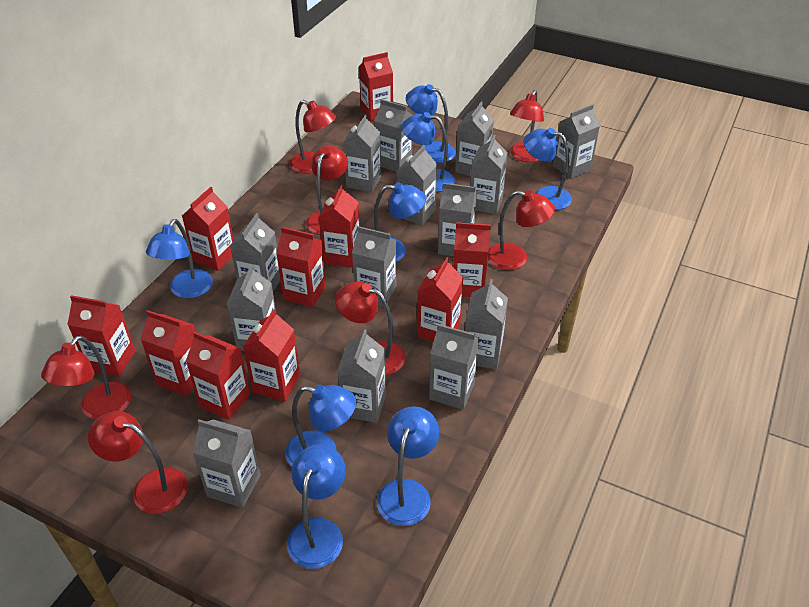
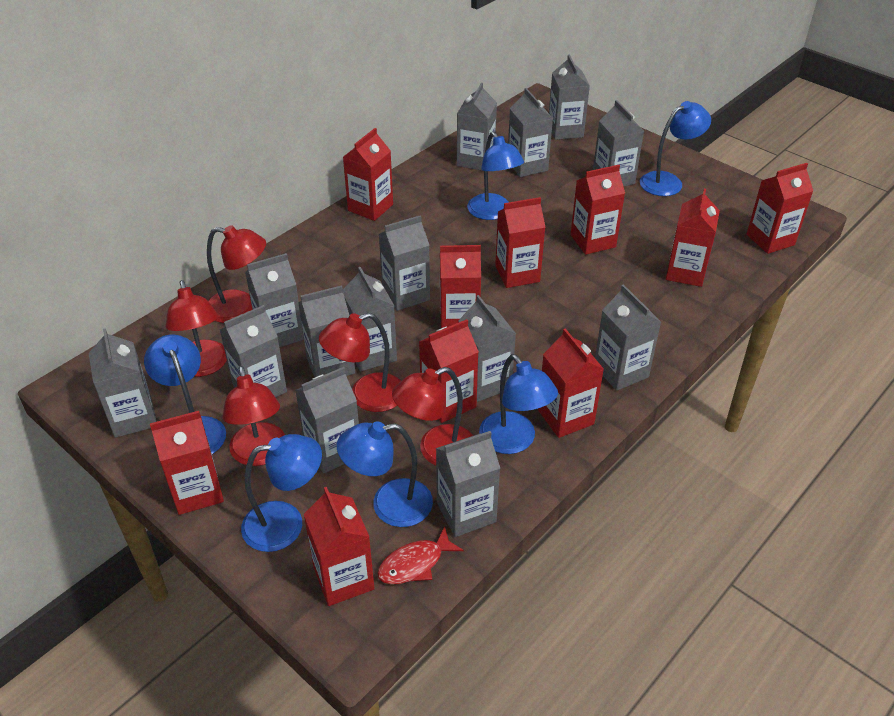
blue lamp: 8 -> 6
red fish: 0 -> 1
red lamp: 7 -> 5

